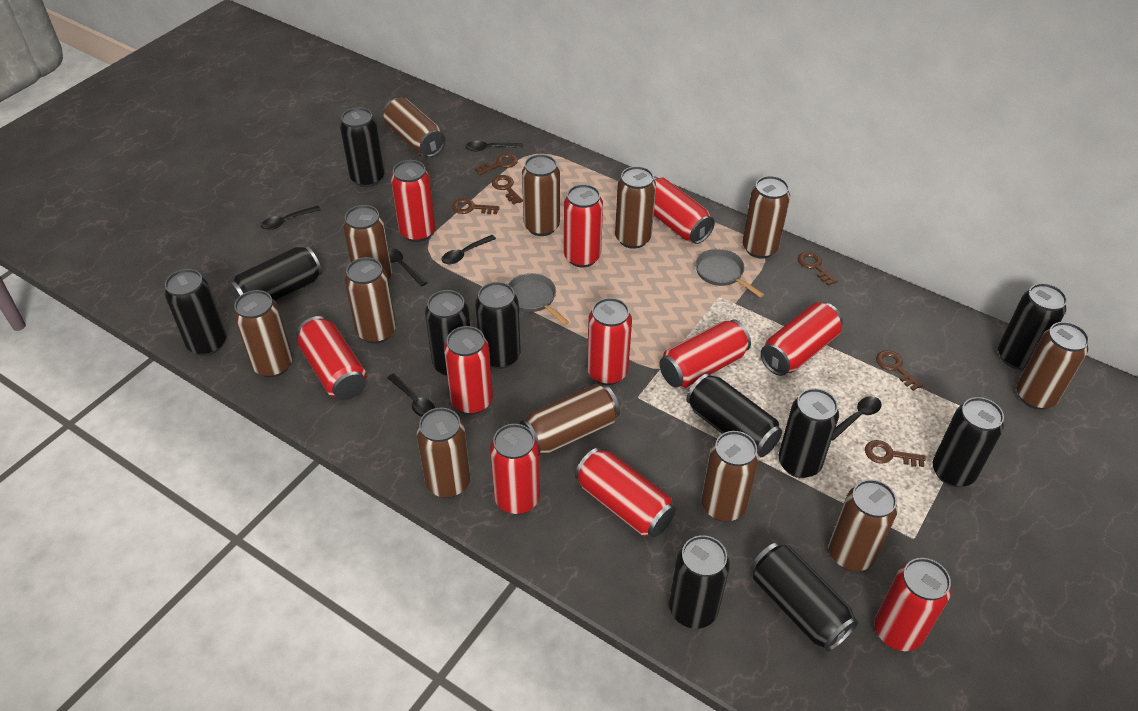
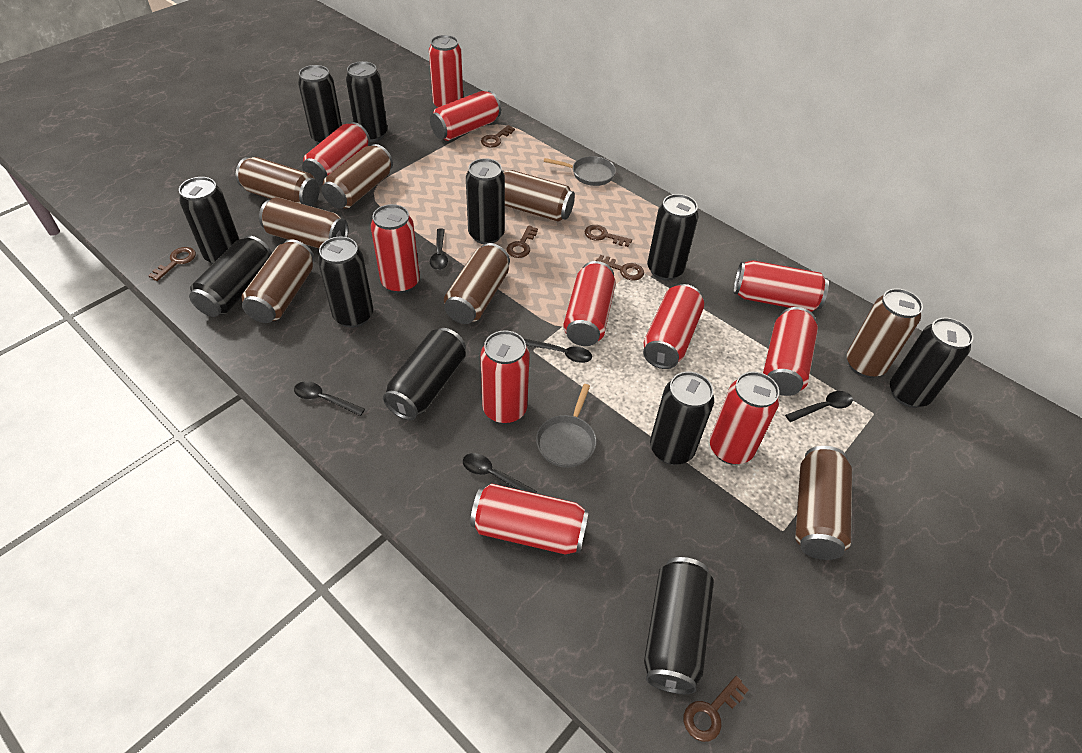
black spoon: 6 -> 5
brown can: 12 -> 8

